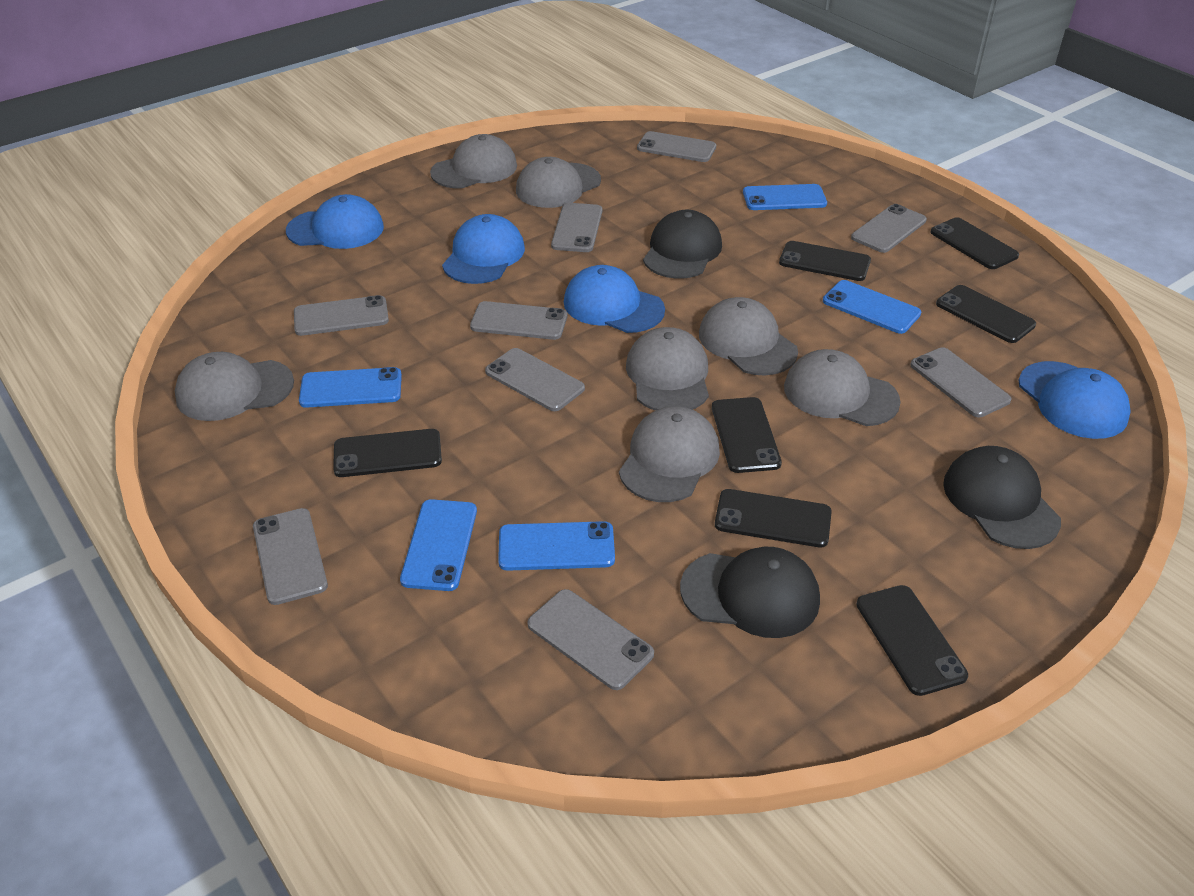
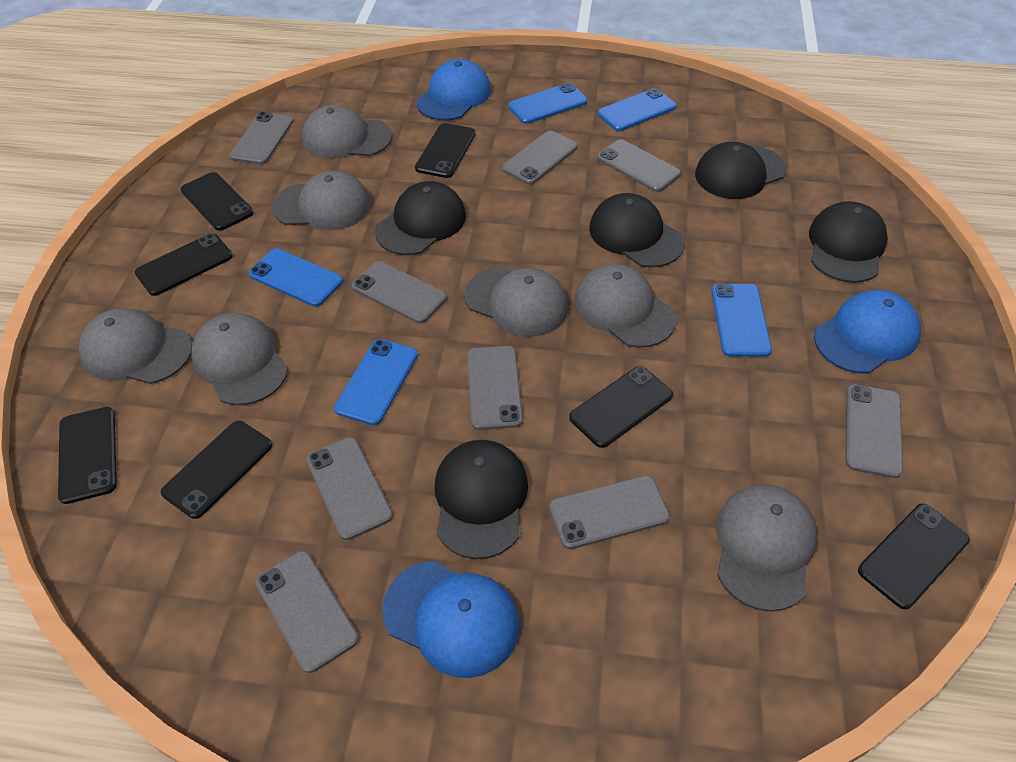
black cap: 3 -> 5
blue cap: 4 -> 3

